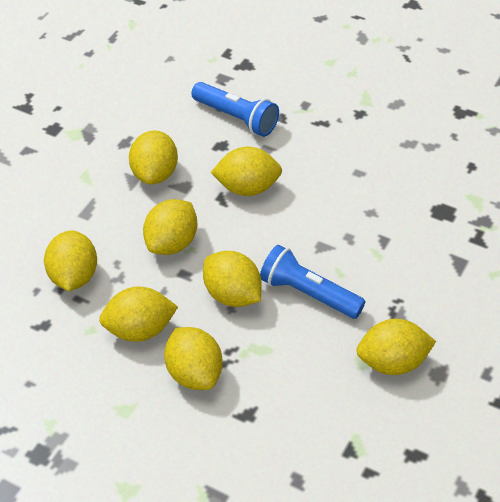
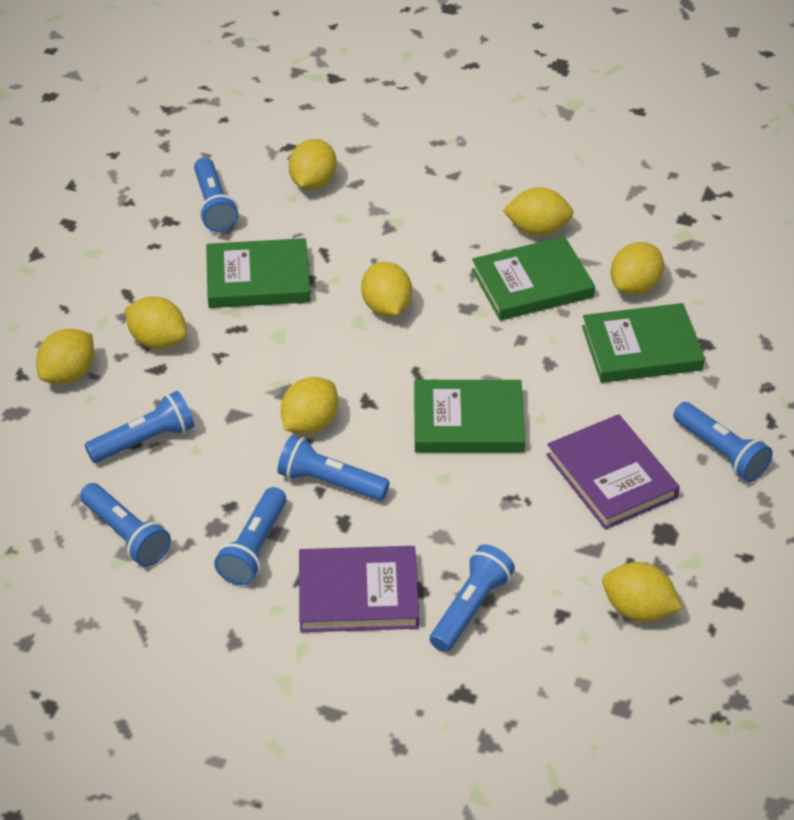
blue flashlight: 2 -> 7
green book: 0 -> 4
purple book: 0 -> 2

